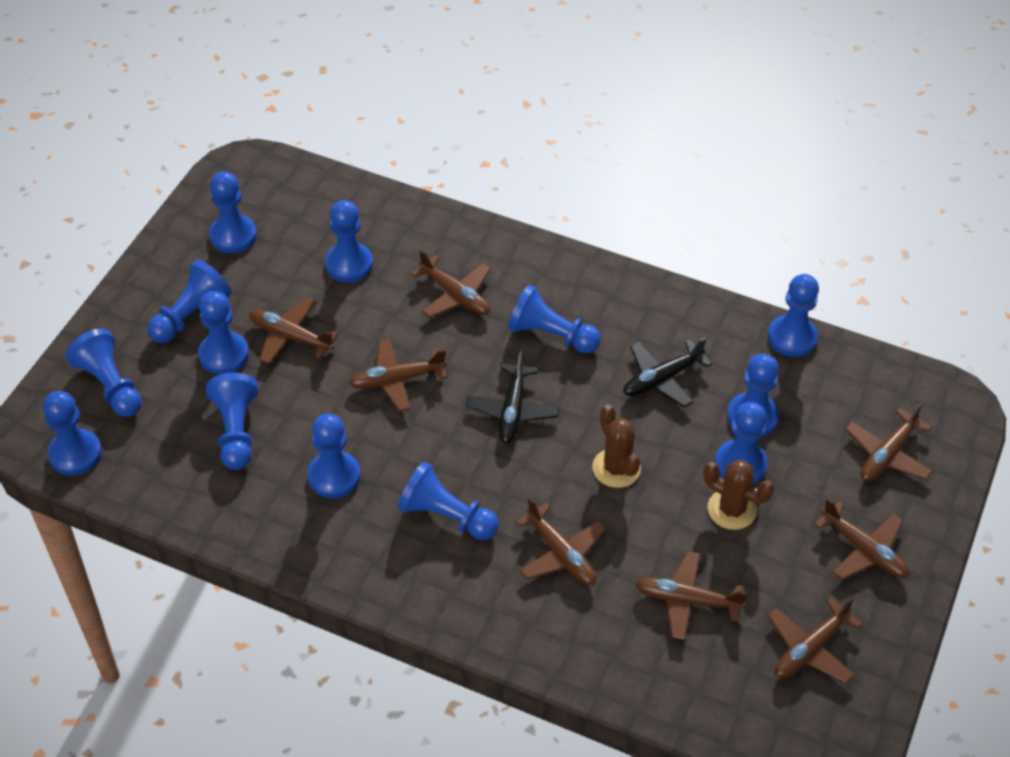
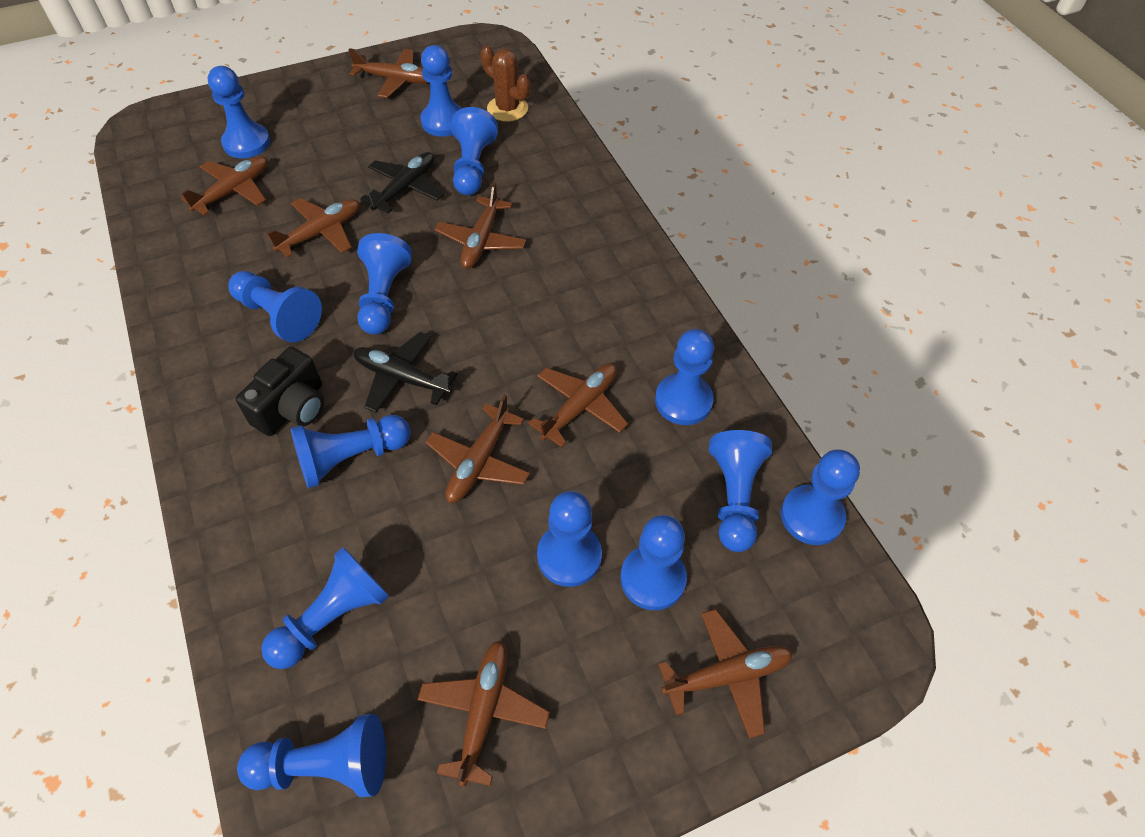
black camera: 0 -> 1
brown cactus: 2 -> 1

